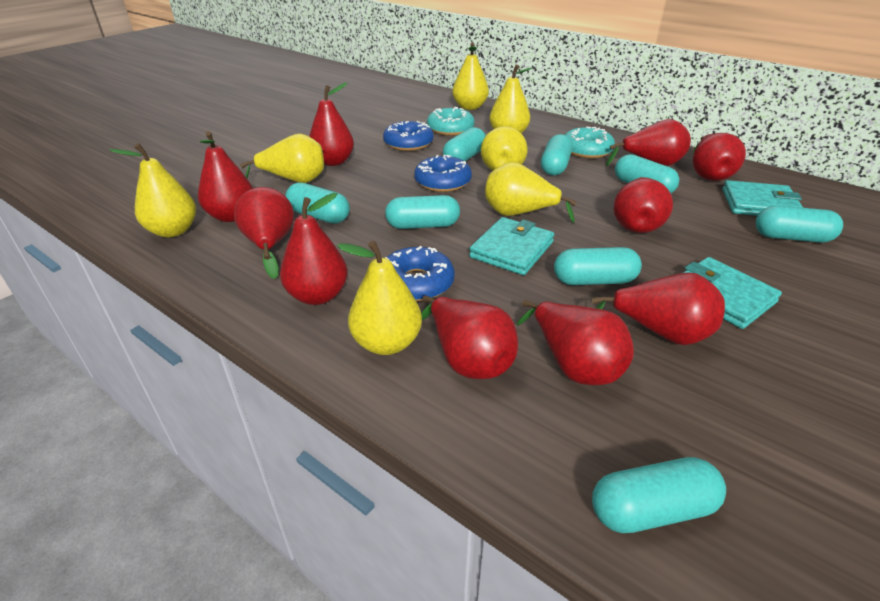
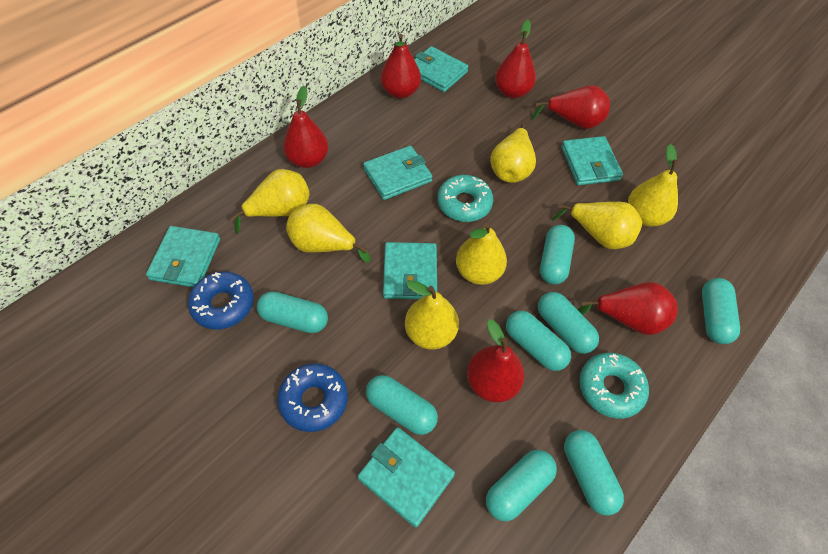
blue donut: 3 -> 2
red pear: 10 -> 6
turquoise wallet: 3 -> 6

